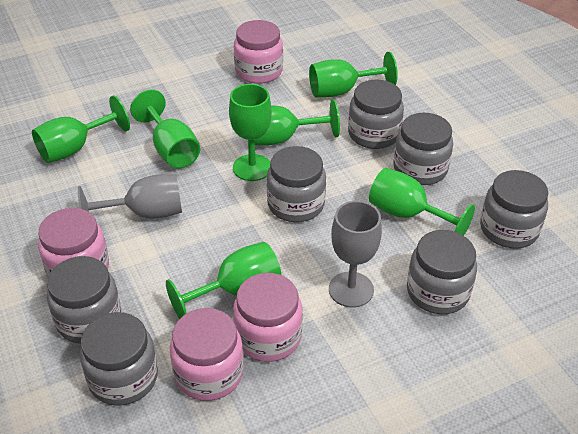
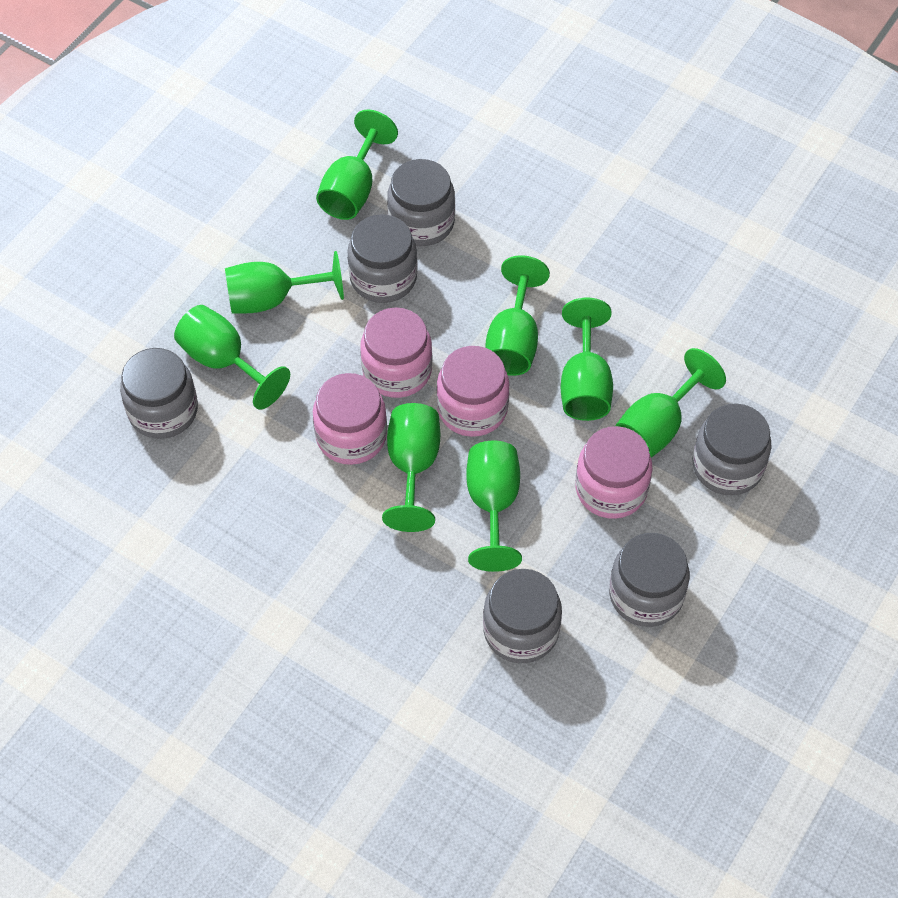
green goblet: 7 -> 8
grey goblet: 2 -> 0
grey jar: 7 -> 6

